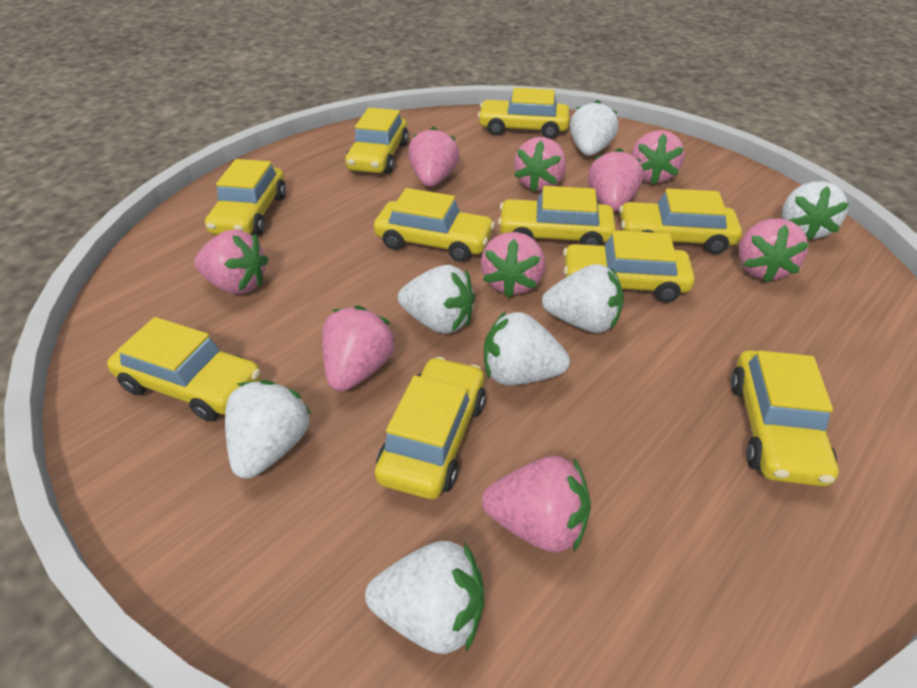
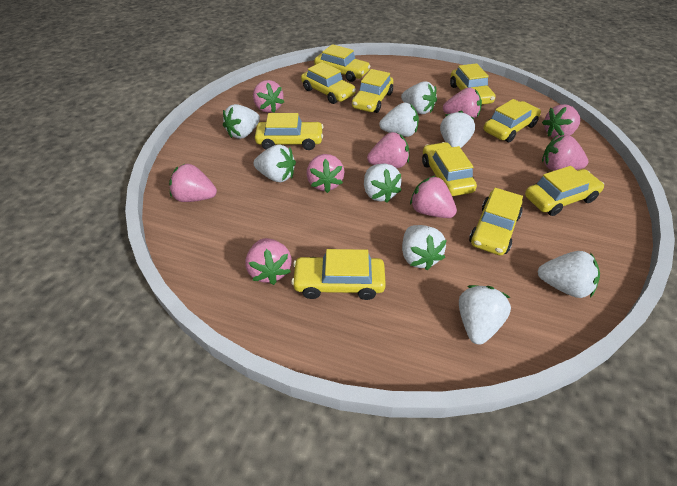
white strawberry: 7 -> 9

